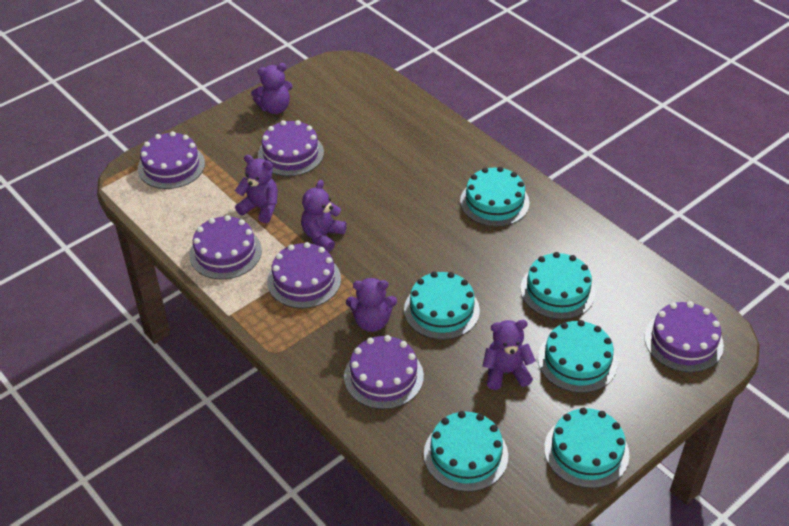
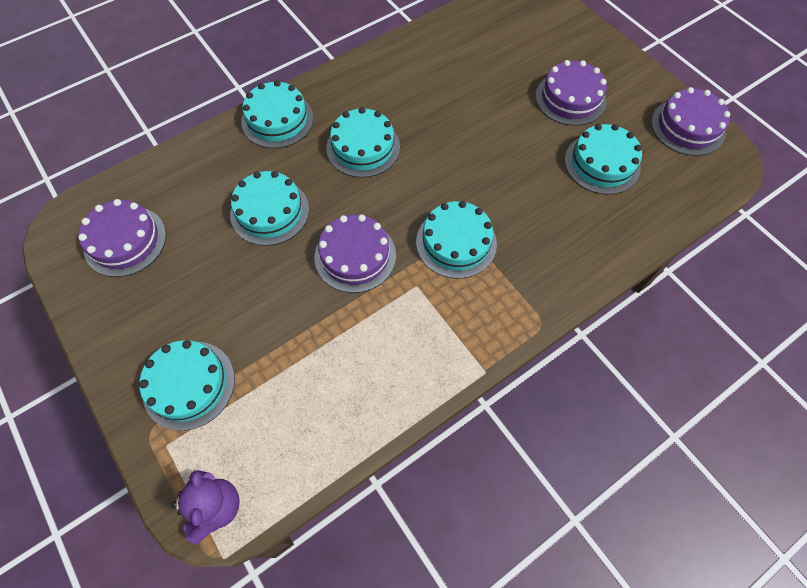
purple cake: 6 -> 4
purple teddy bear: 5 -> 1

